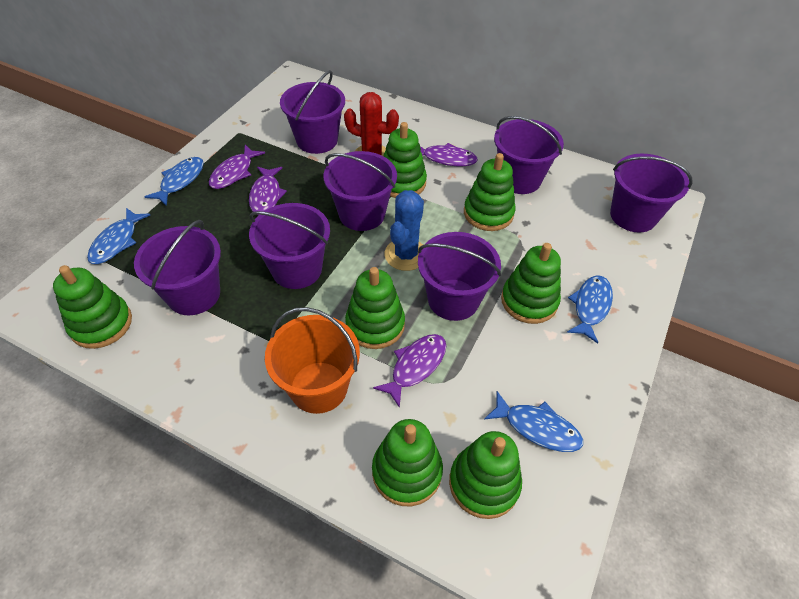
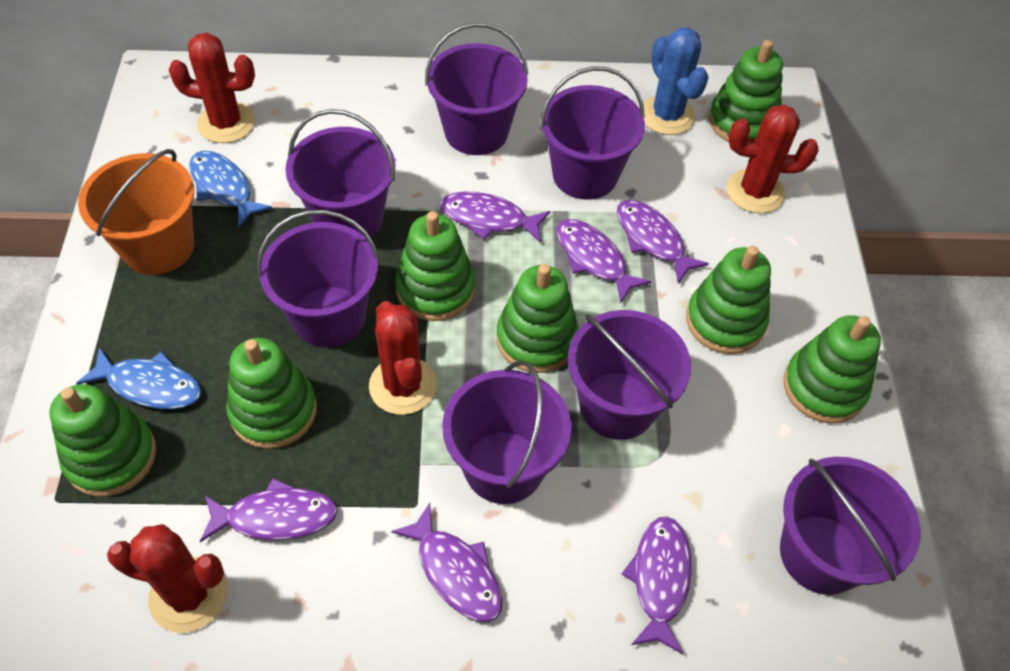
blue fish: 4 -> 2
purple fish: 4 -> 6
red cactus: 1 -> 4

